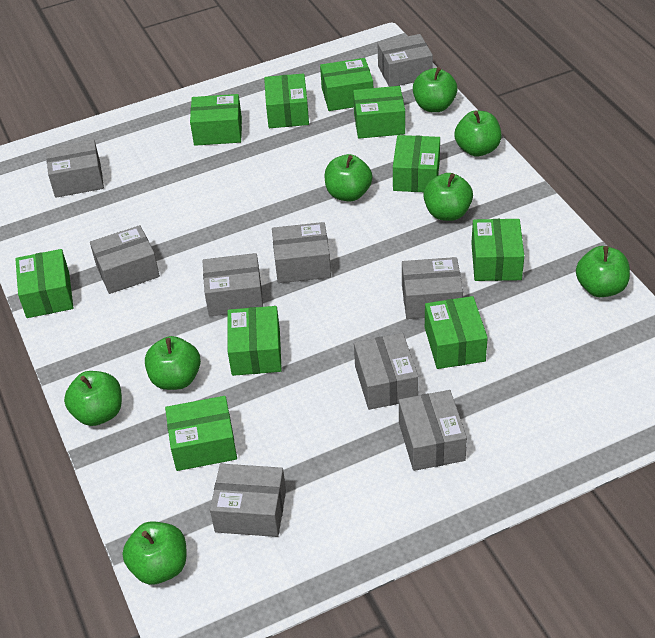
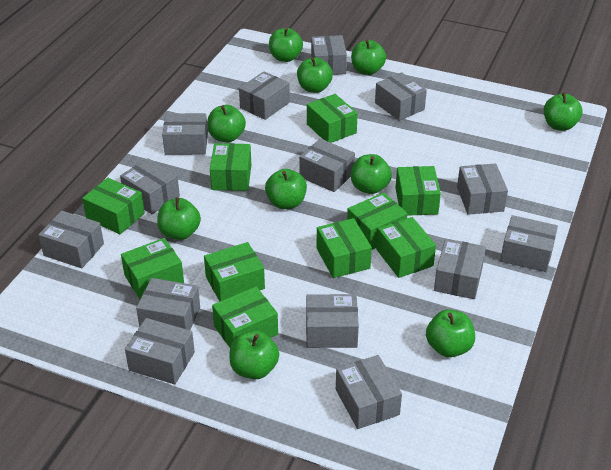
green apple: 8 -> 10
grey box: 9 -> 14

